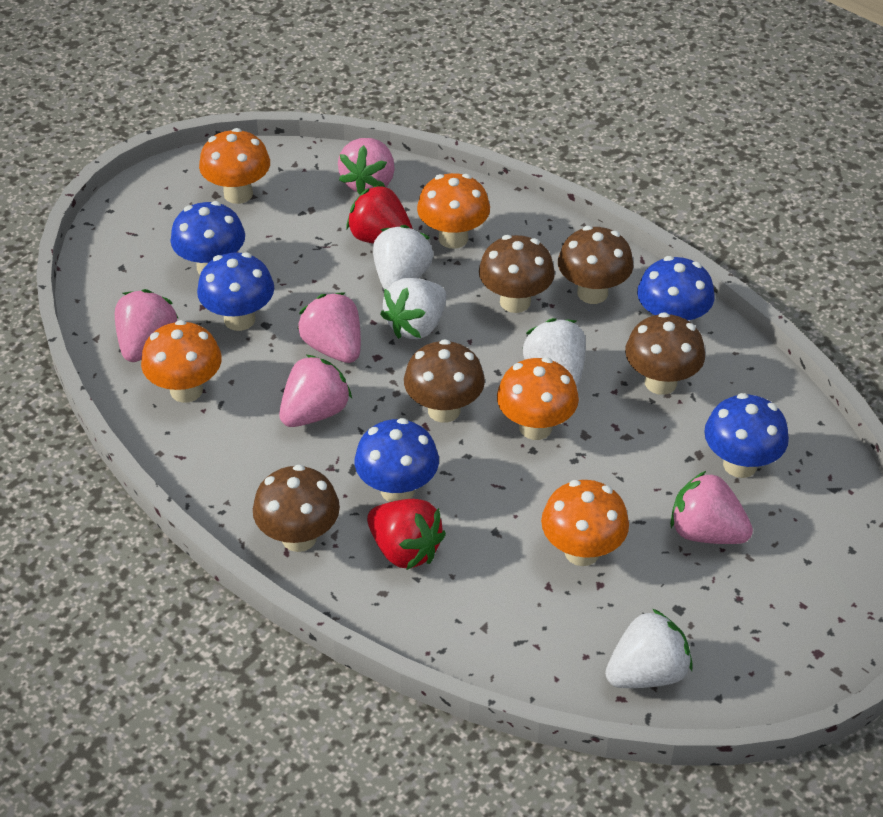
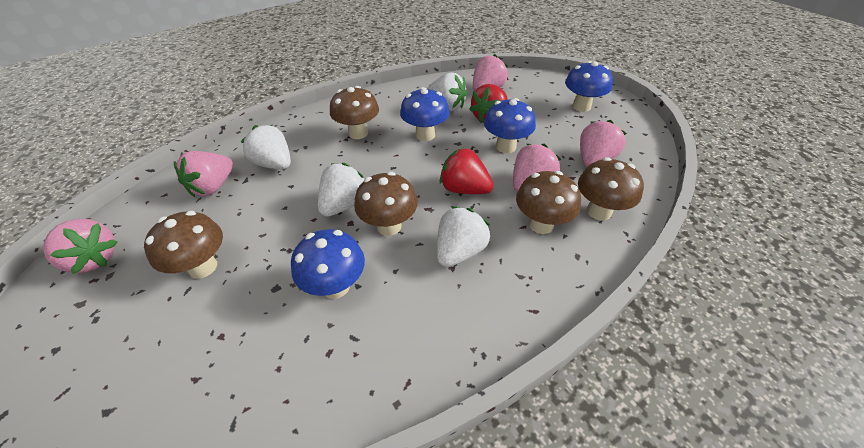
blue mushroom: 5 -> 4
orange mushroom: 5 -> 0

